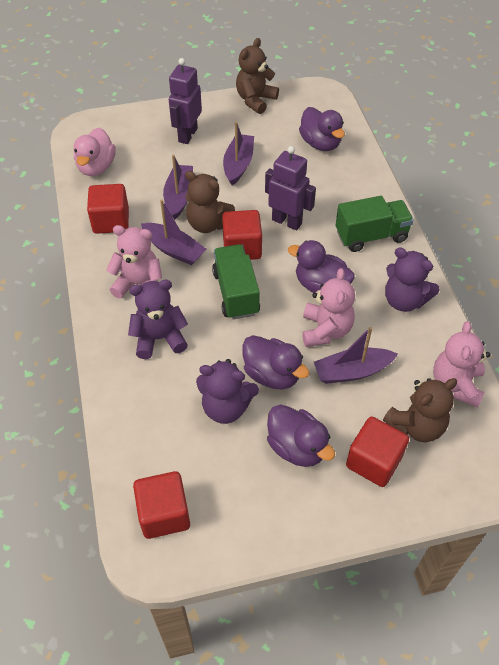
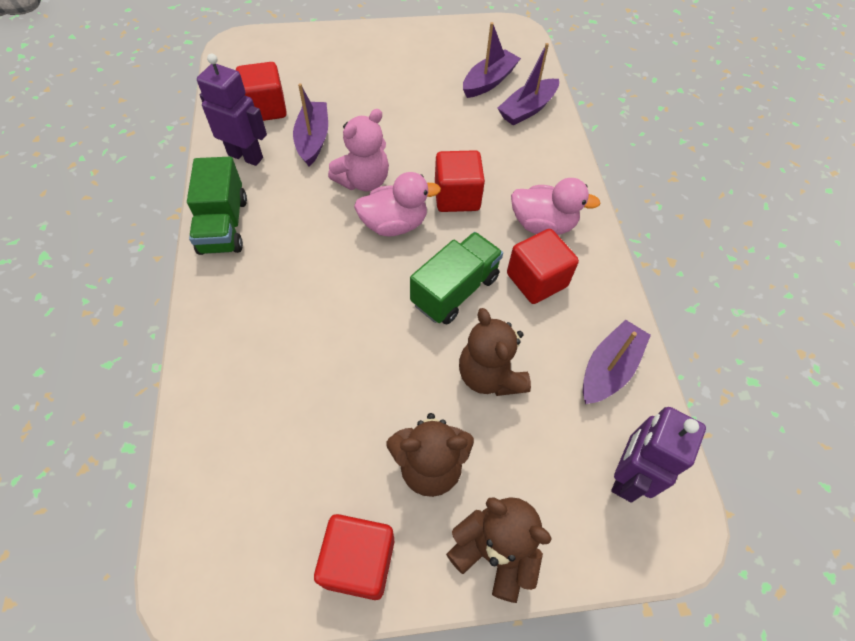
pink duck: 1 -> 2
pink teddy bear: 3 -> 1
purple duck: 4 -> 0
purple teddy bear: 3 -> 0

